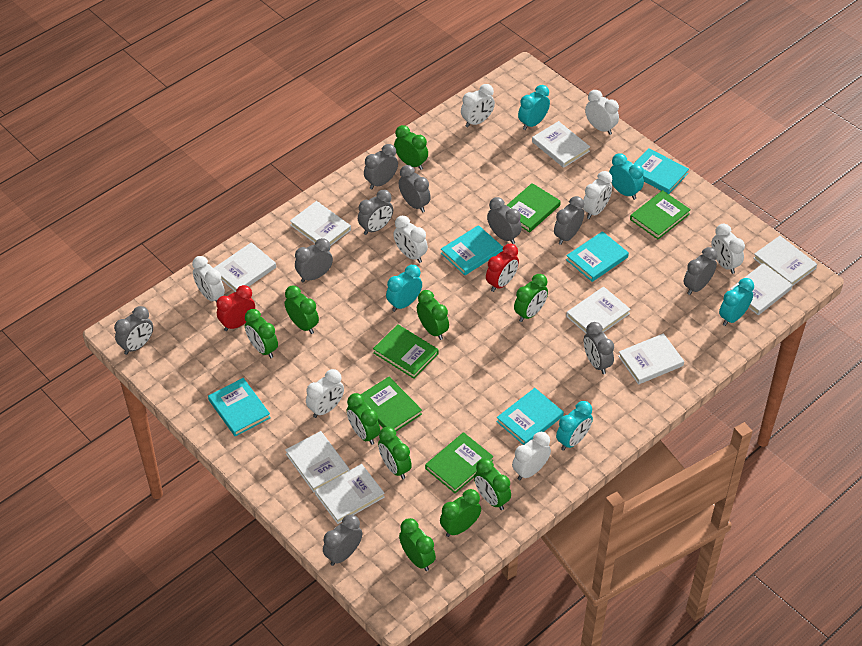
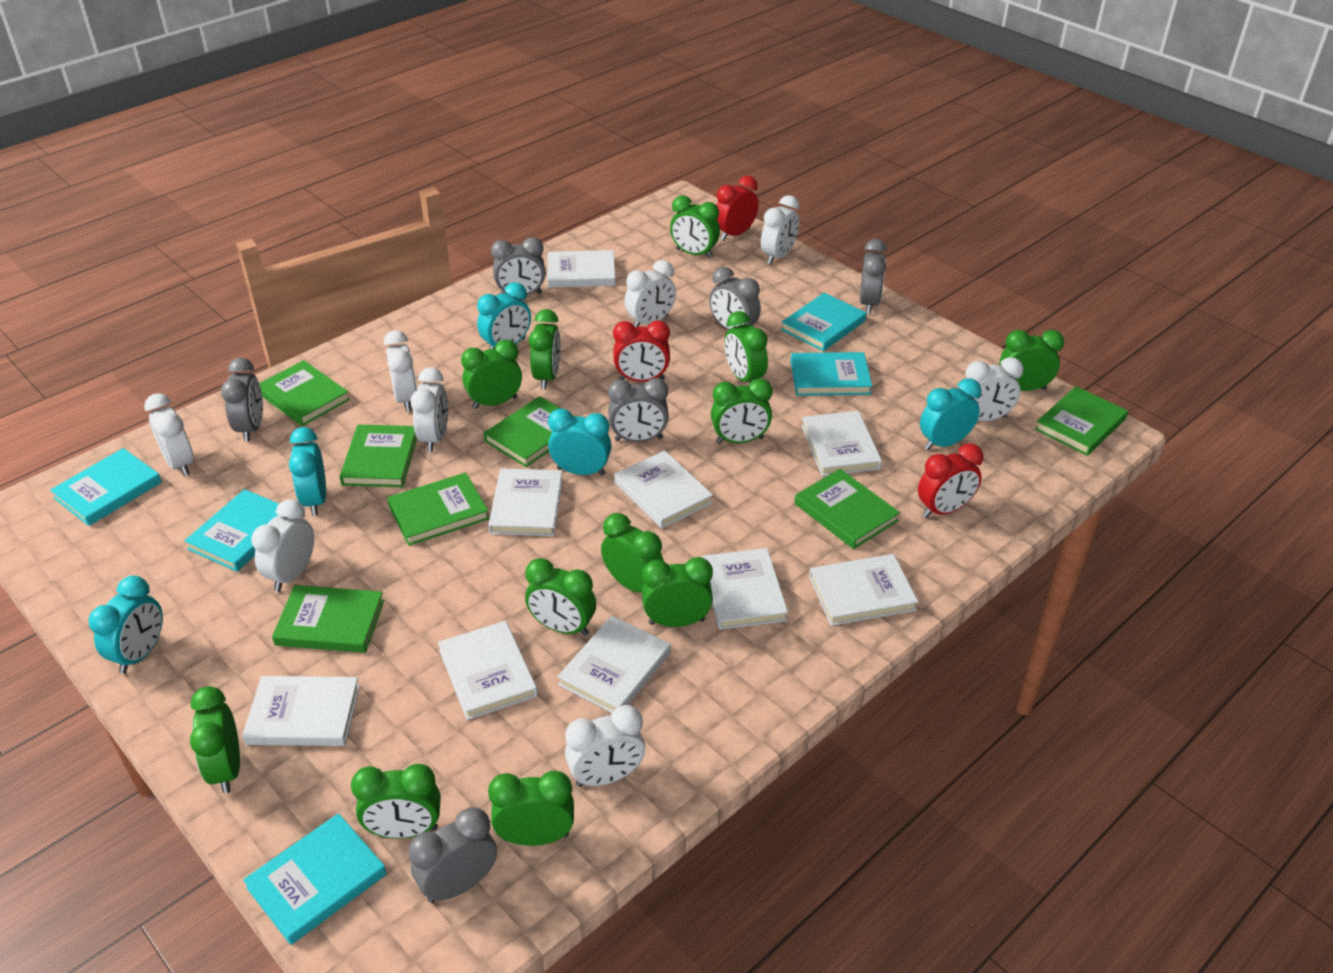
green book: 5 -> 7
green clock: 10 -> 12
grey clock: 10 -> 6
red clock: 2 -> 3

